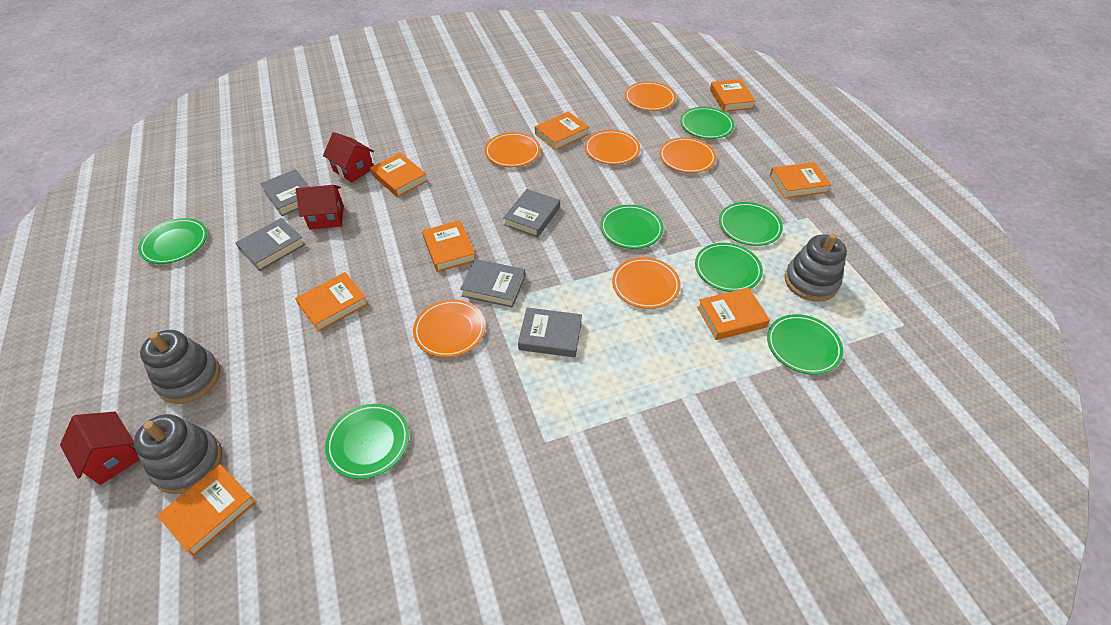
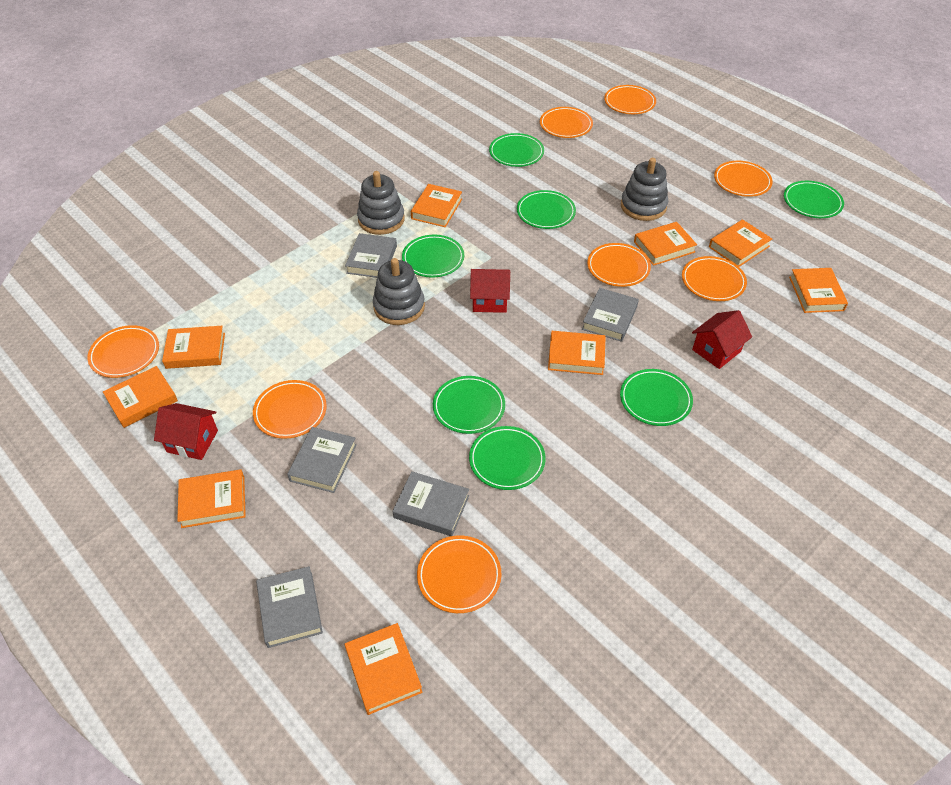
orange book: 8 -> 9
orange plate: 6 -> 8

